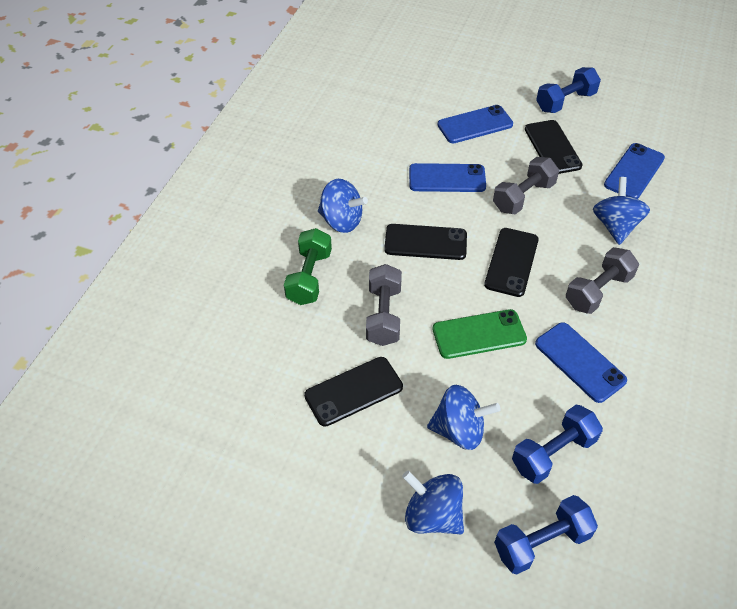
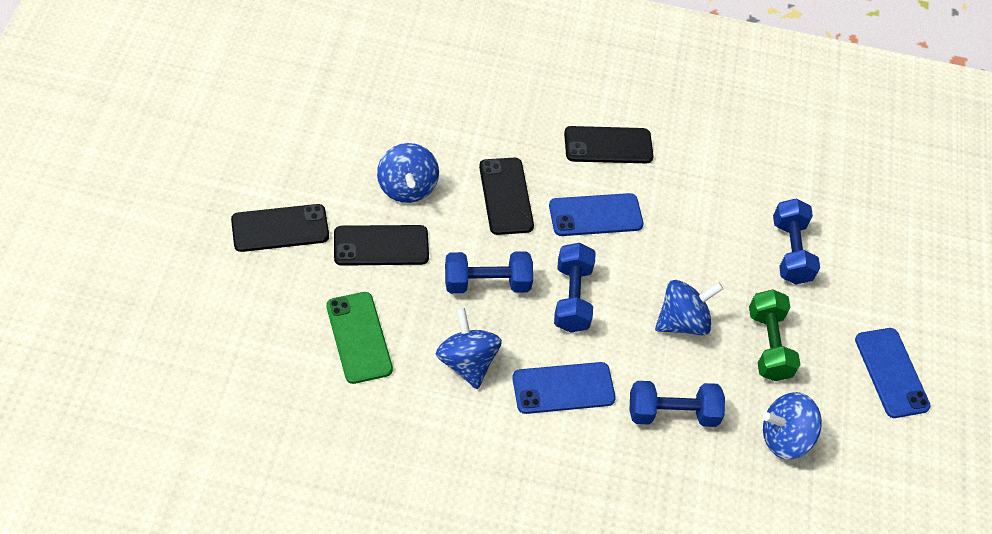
blue dumbbell: 3 -> 4
blue phone: 4 -> 3
grey dumbbell: 3 -> 0

